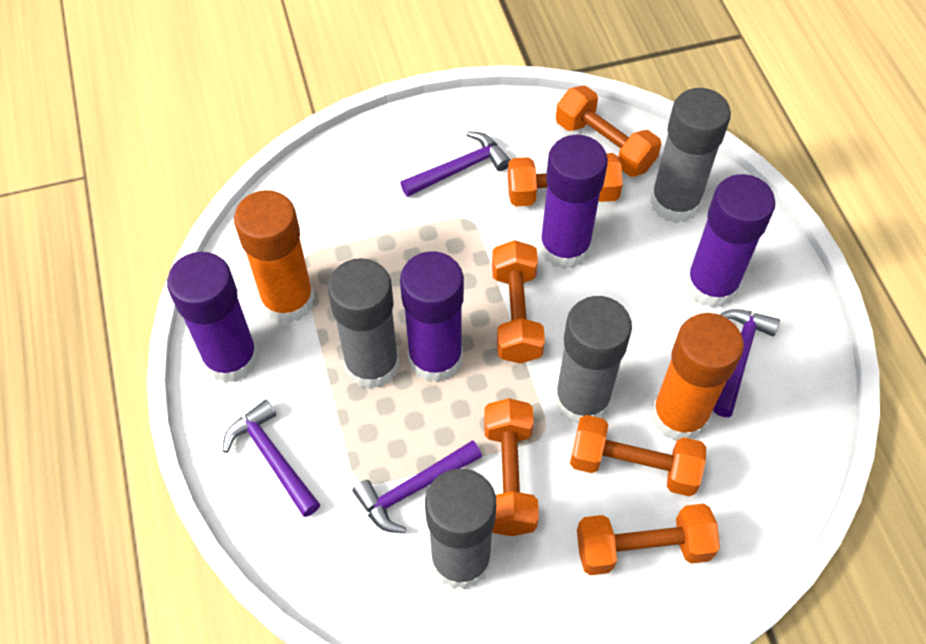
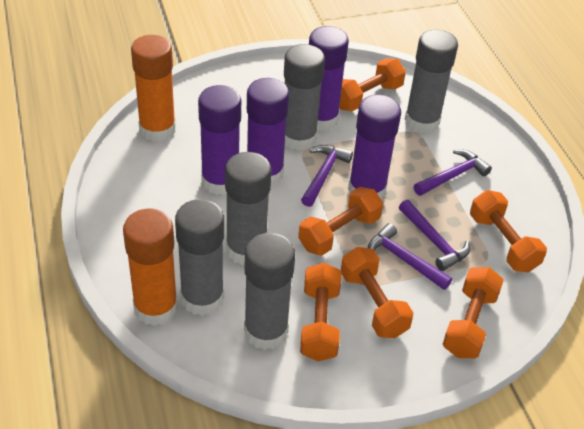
grey glue stick: 4 -> 5

